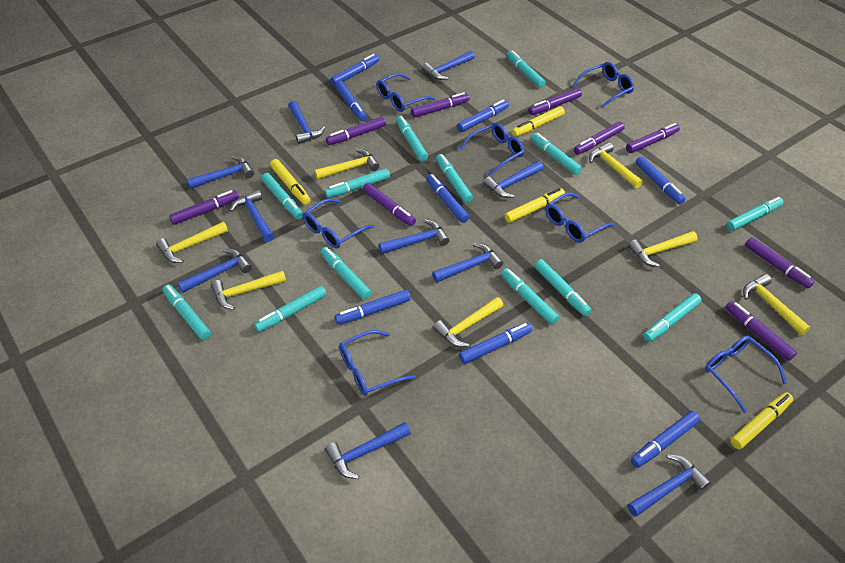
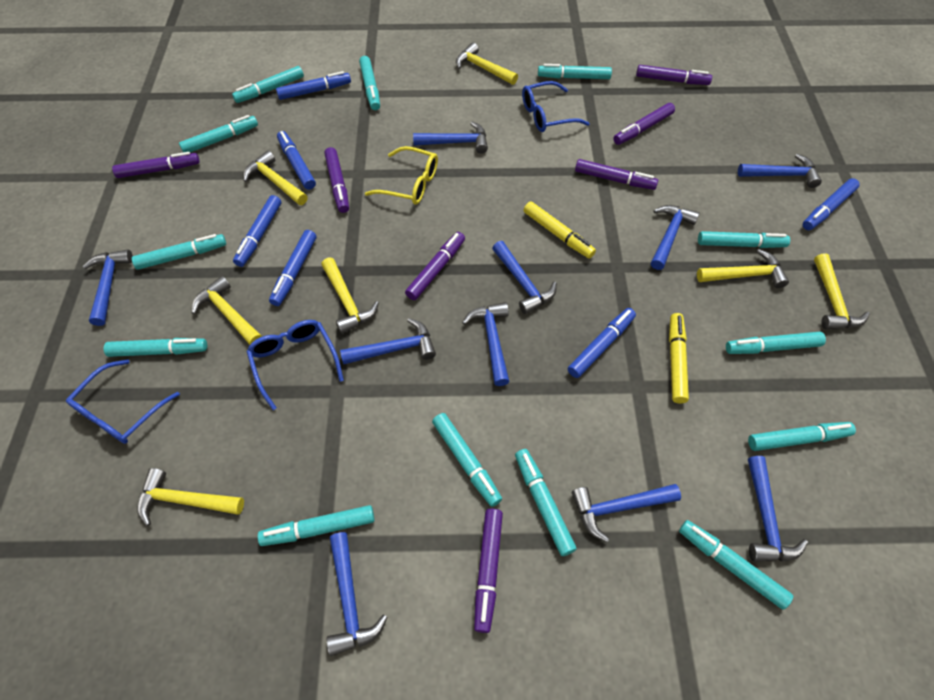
blue glasses: 7 -> 3
blue marker: 8 -> 6
purple marker: 9 -> 7
yellow glasses: 0 -> 1
yellow marker: 4 -> 2

